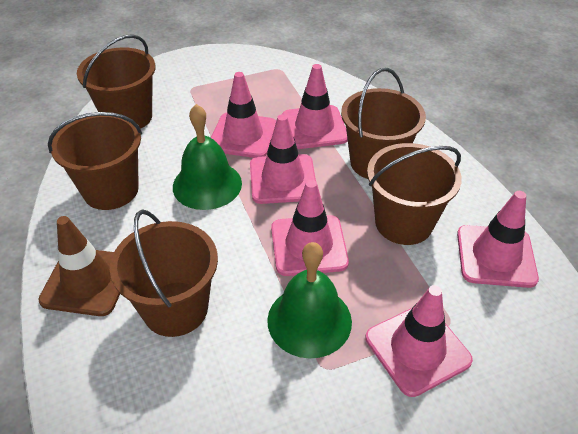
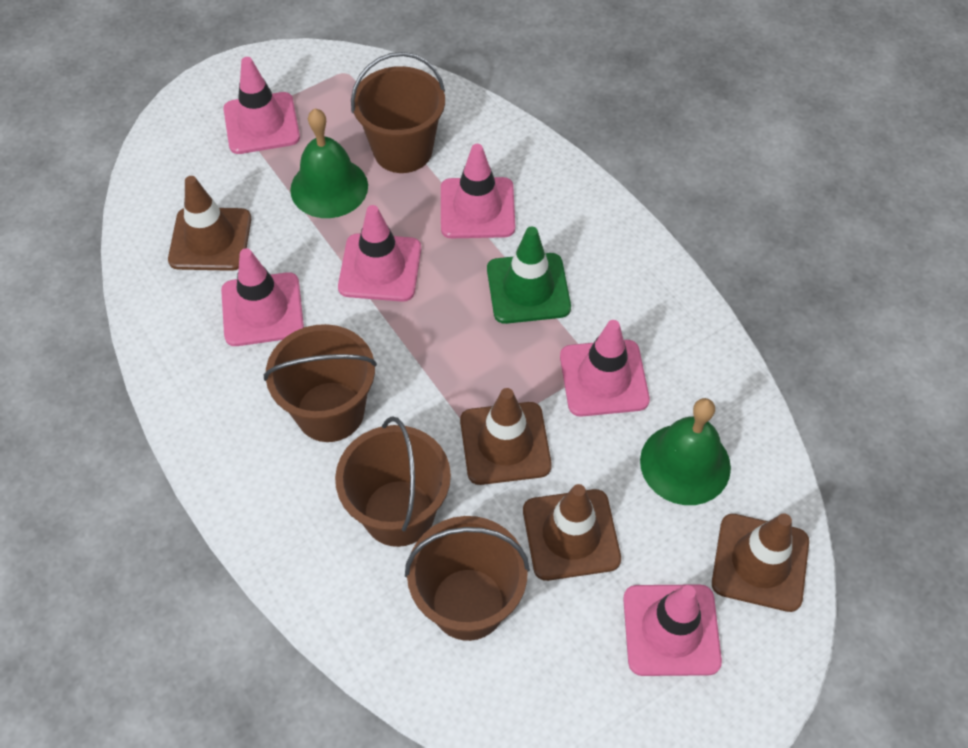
brown bucket: 5 -> 4
brown traffic cone: 1 -> 4
green traffic cone: 0 -> 1

